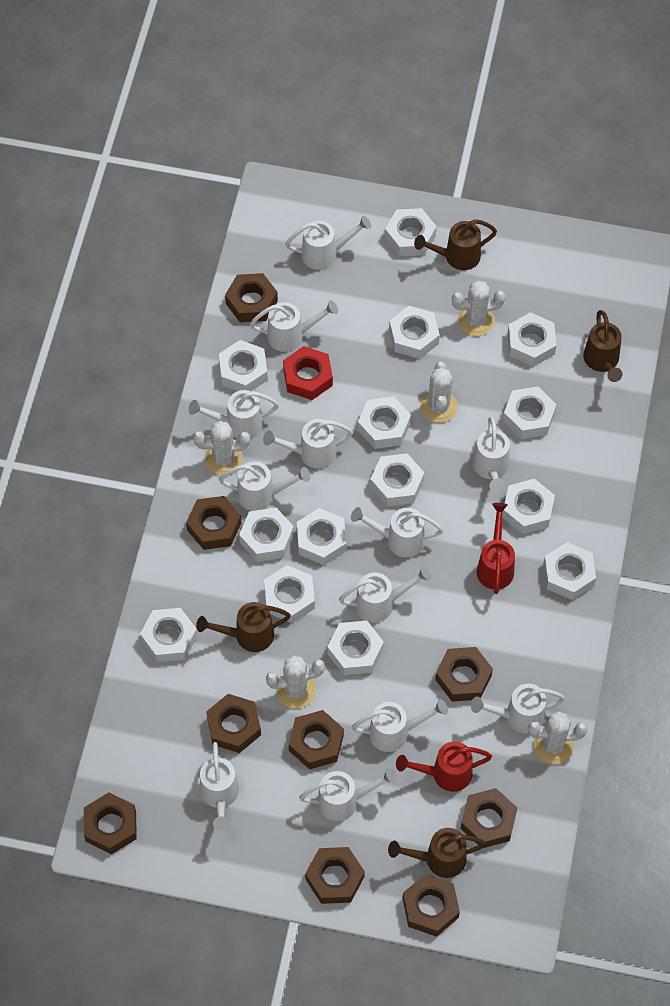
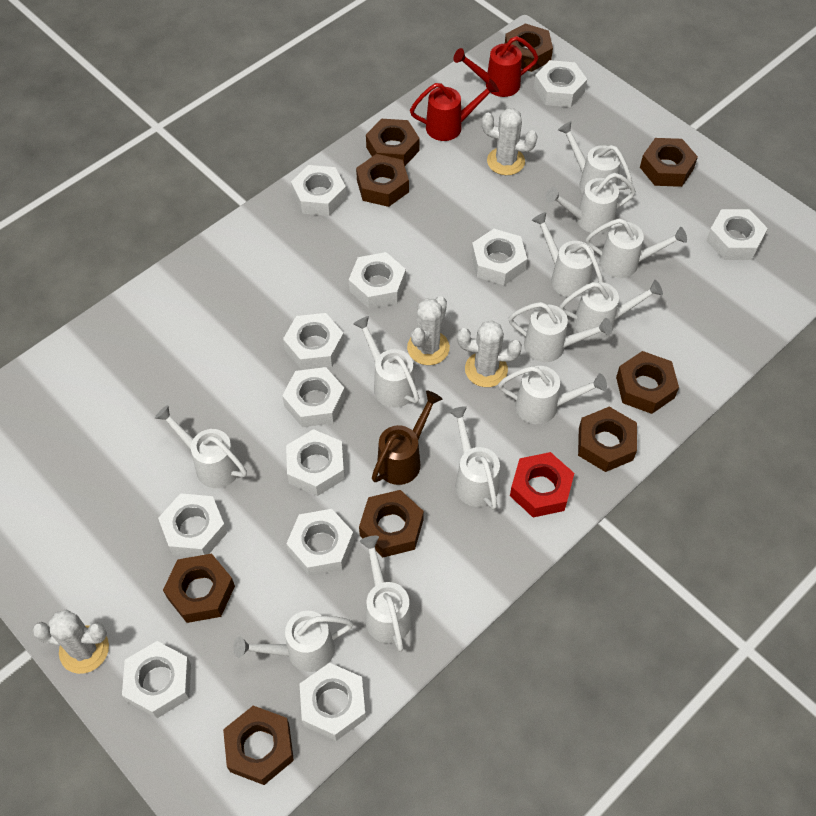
brown watering can: 4 -> 1
white cactus: 5 -> 4
white nut: 14 -> 12

